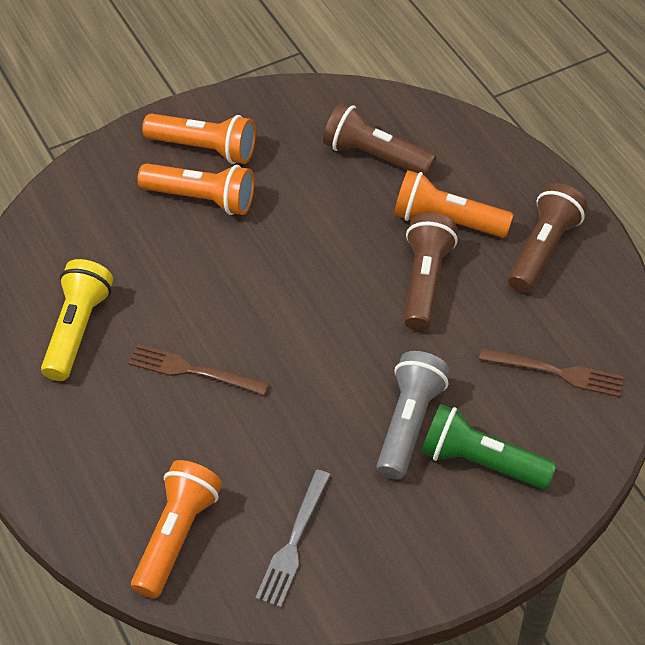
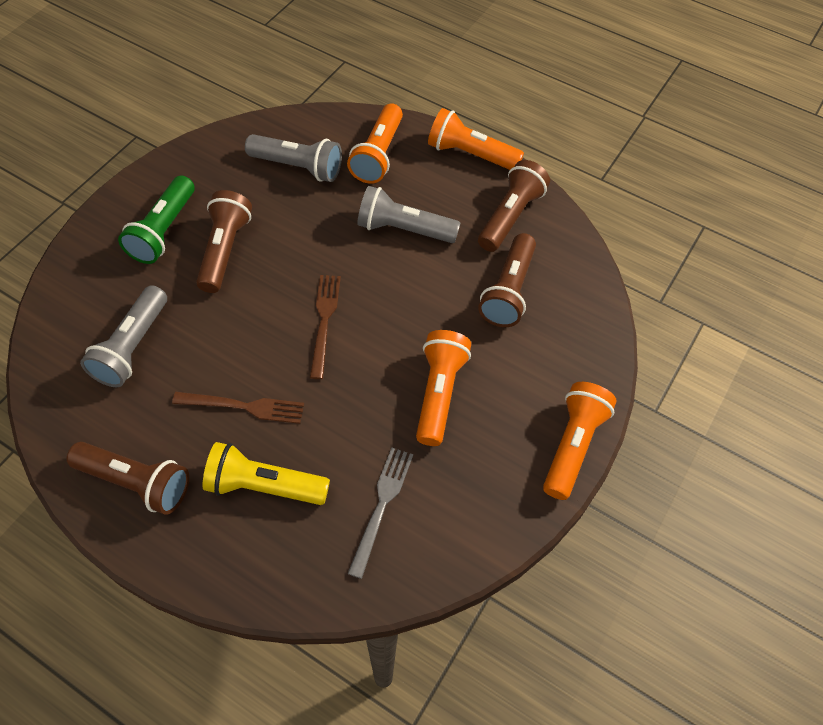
brown flashlight: 3 -> 4
grey flashlight: 1 -> 3

